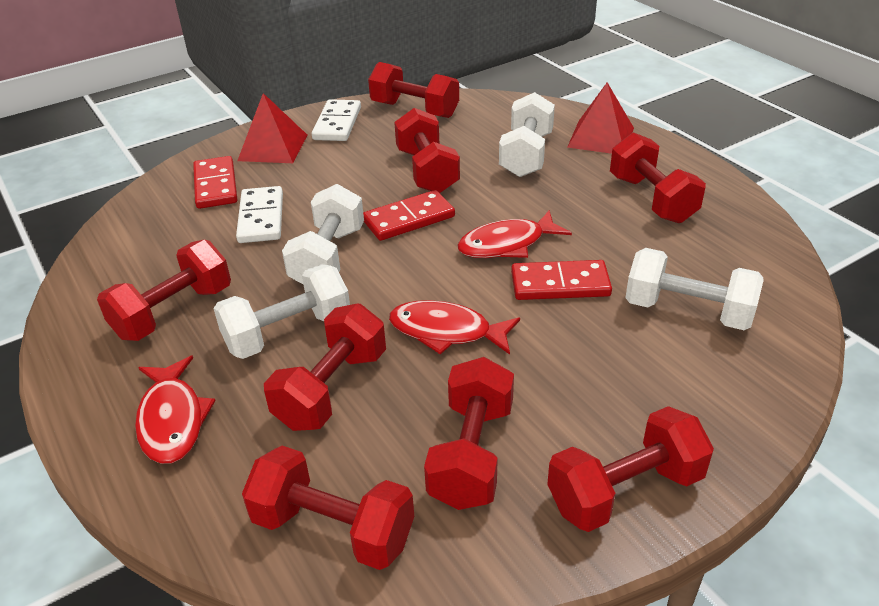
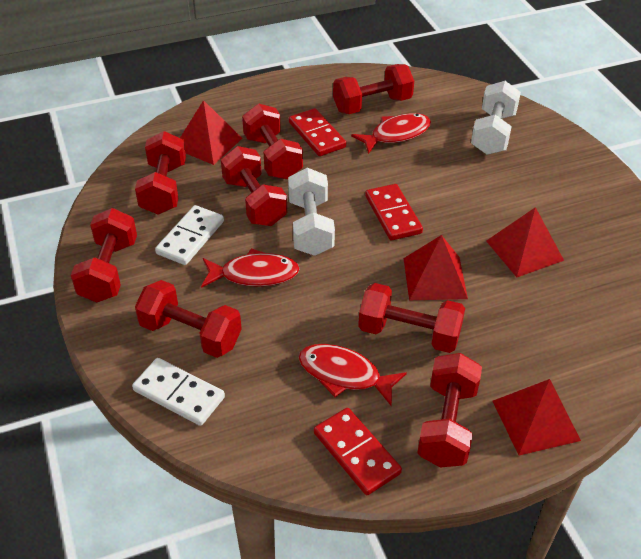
red pyramid: 2 -> 4
white dumbbell: 4 -> 2

